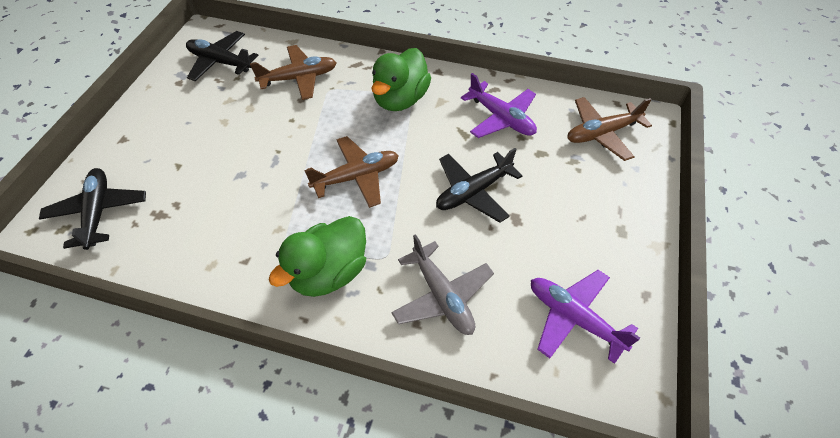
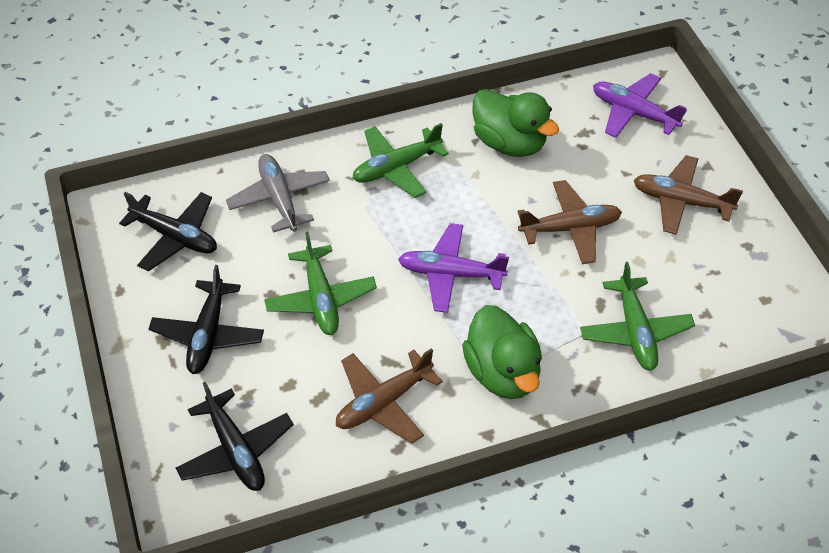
green plane: 0 -> 3

